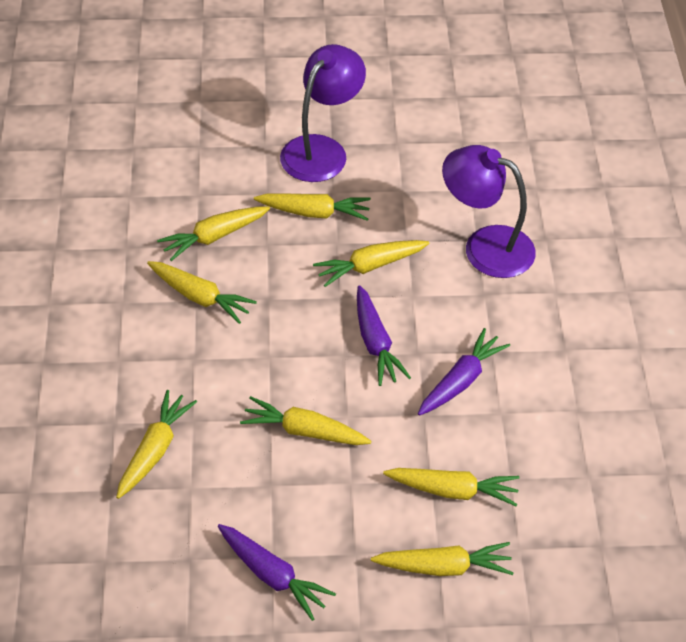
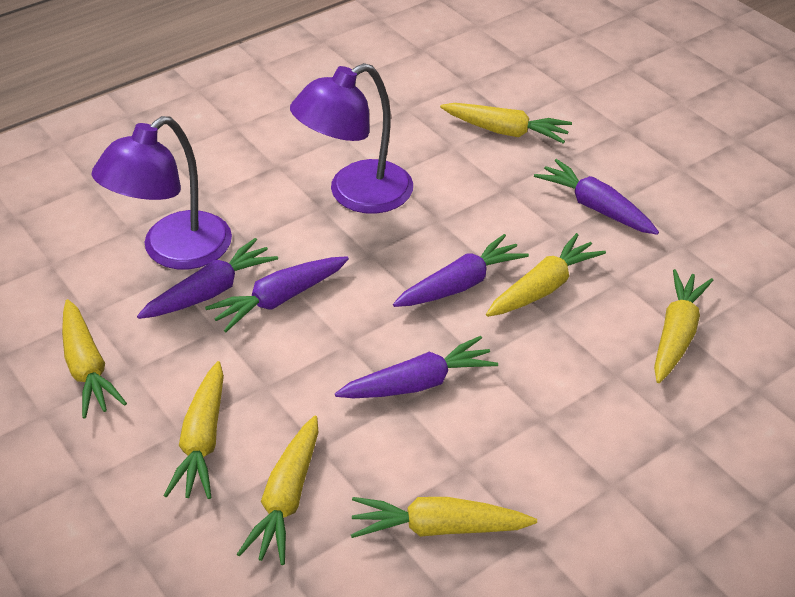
purple carrot: 3 -> 5
yellow carrot: 8 -> 7

